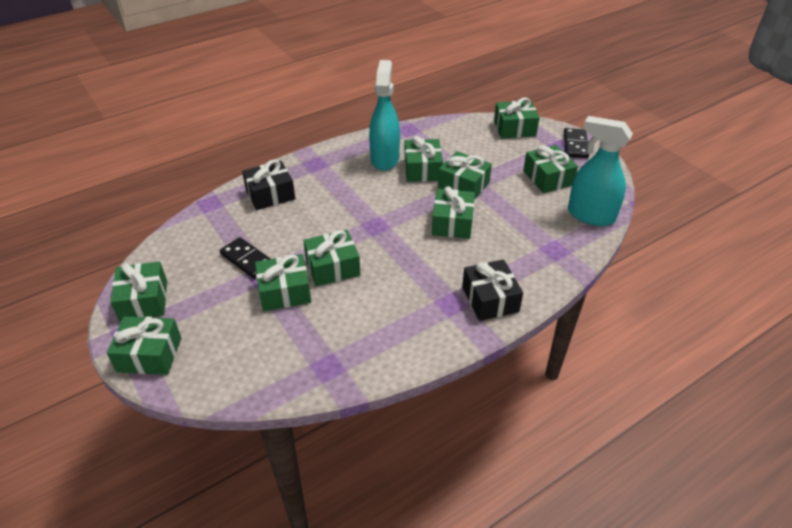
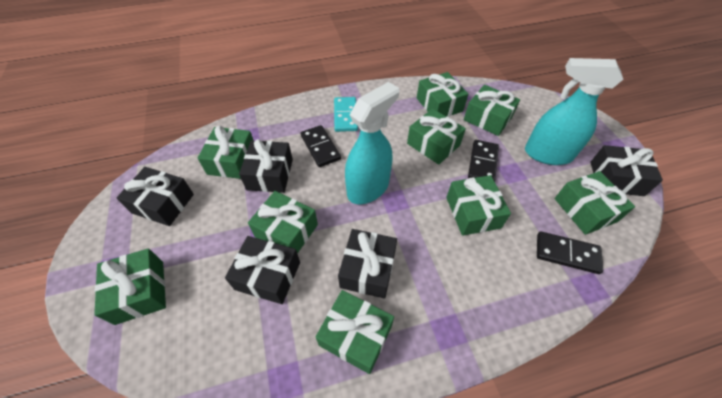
black domino: 2 -> 3
black gift: 2 -> 5
turquoise domino: 0 -> 1

